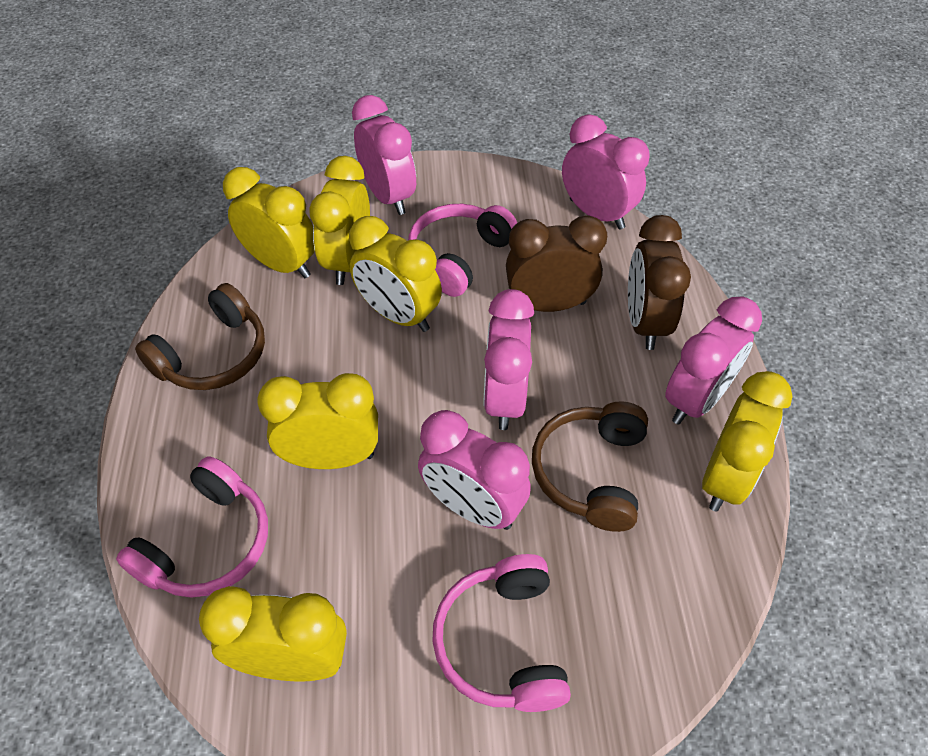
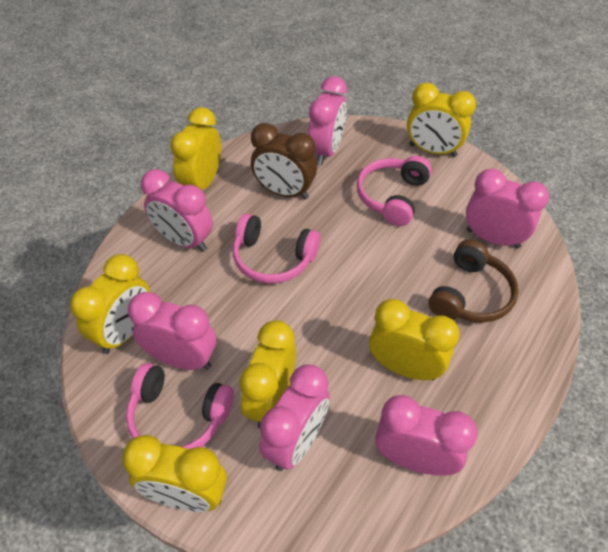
brown clock: 2 -> 1
brown headphones: 2 -> 1
pink clock: 5 -> 6

